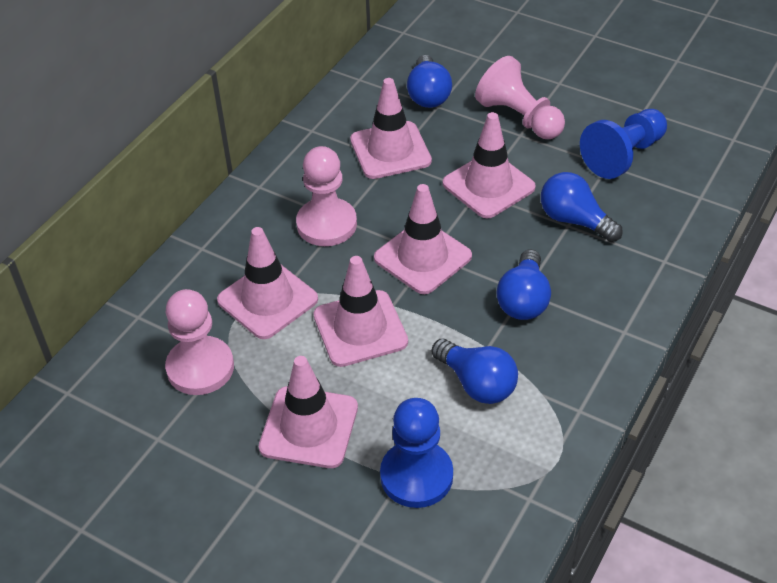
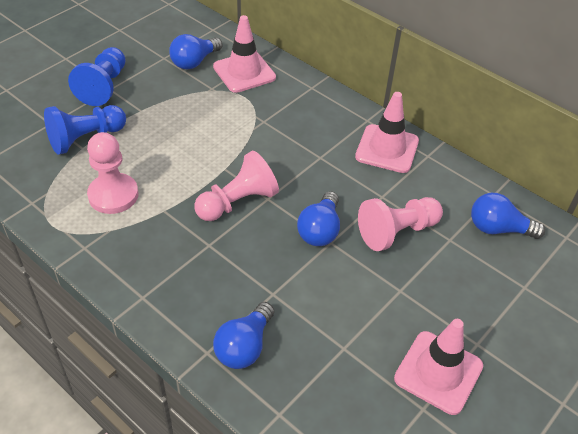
pink traffic cone: 6 -> 3

